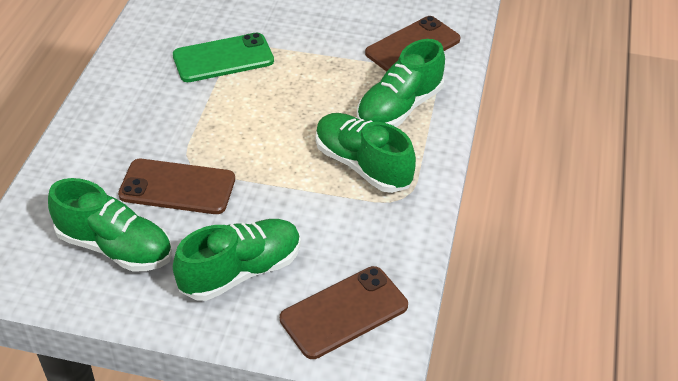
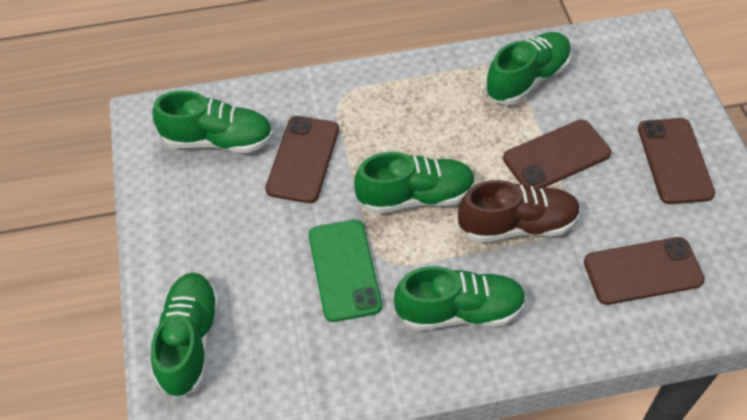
brown phone: 3 -> 4
brown shoe: 0 -> 1
green shoe: 4 -> 5

